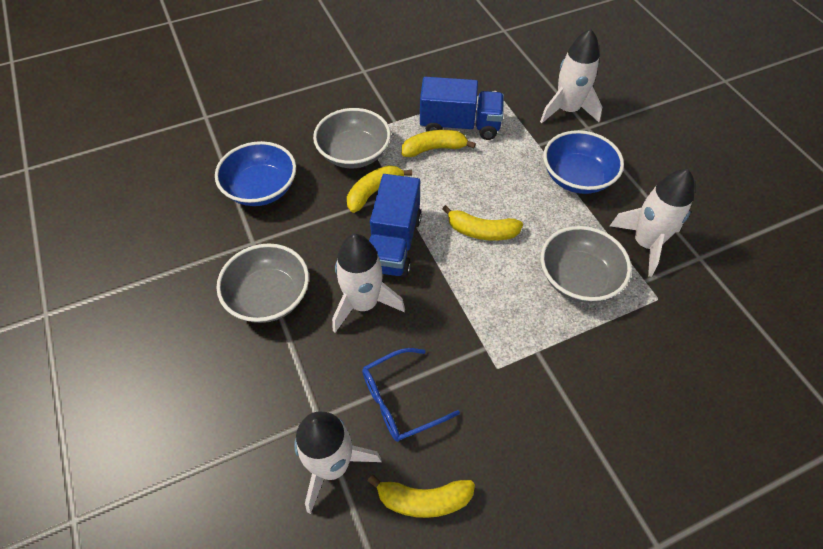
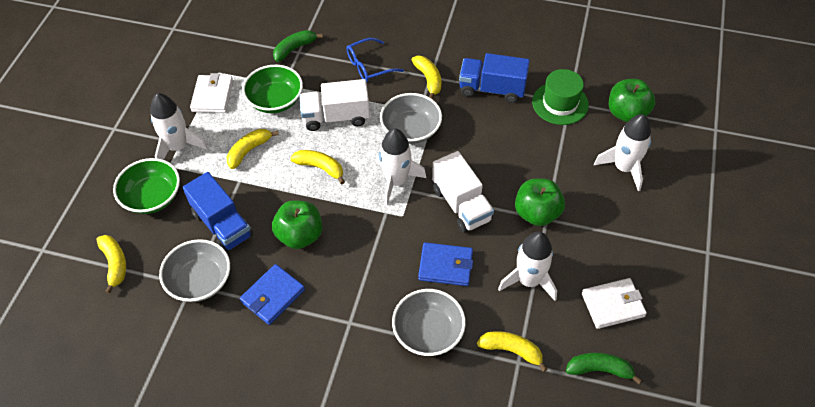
blue bowl: 2 -> 0
blue wallet: 0 -> 2
green apple: 0 -> 3
green banana: 0 -> 2
green bowl: 0 -> 2
green hat: 0 -> 1
white truck: 0 -> 2
white wallet: 0 -> 2
yellow banana: 4 -> 5

